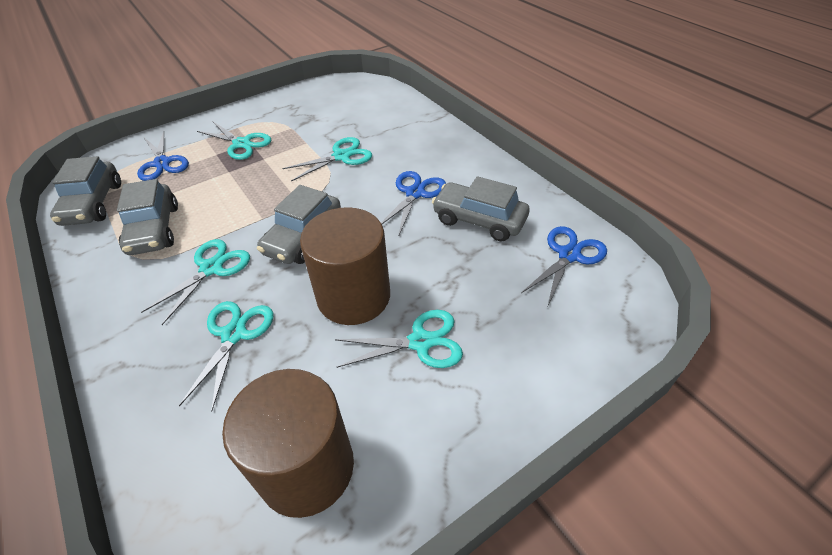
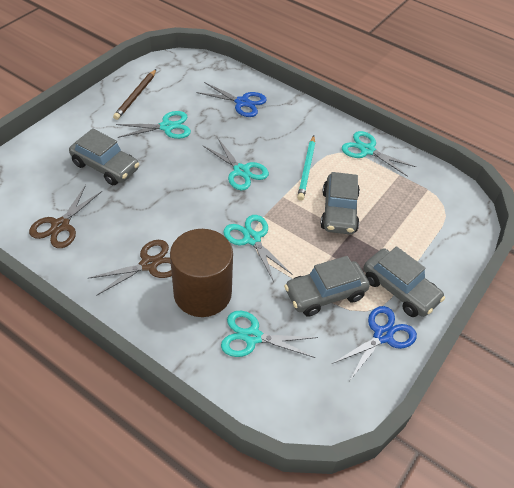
blue scissors: 3 -> 2
brown cylinder: 2 -> 1
brown pencil: 0 -> 1
brown scissors: 0 -> 2
turquoise pencil: 0 -> 1

